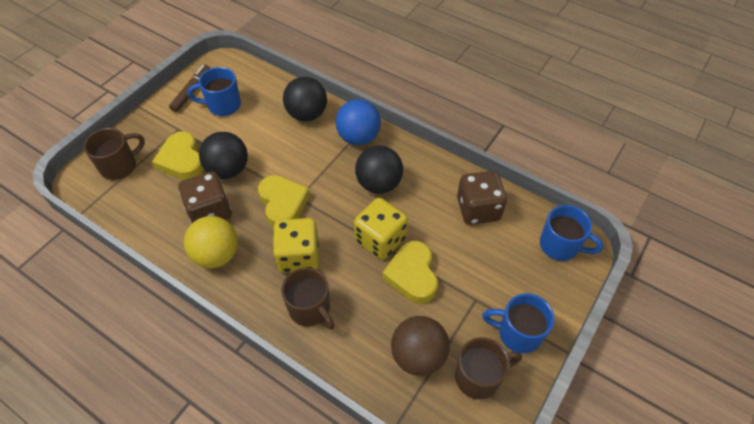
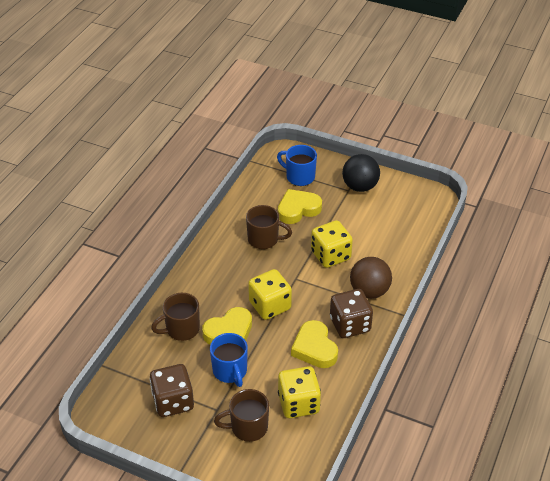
black ball: 3 -> 1
blue ball: 1 -> 0
blue mug: 3 -> 2
brown marker: 1 -> 0
yellow ball: 1 -> 0
yellow dice: 2 -> 3

